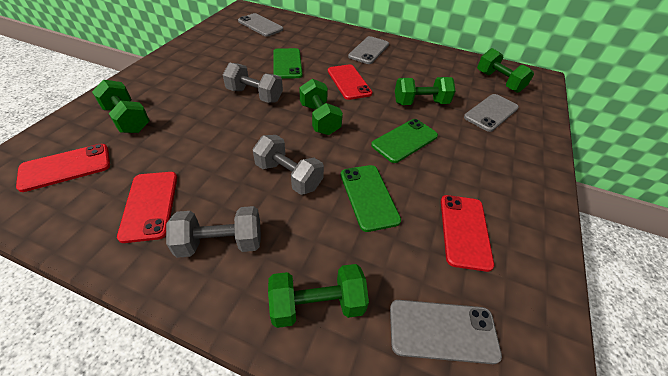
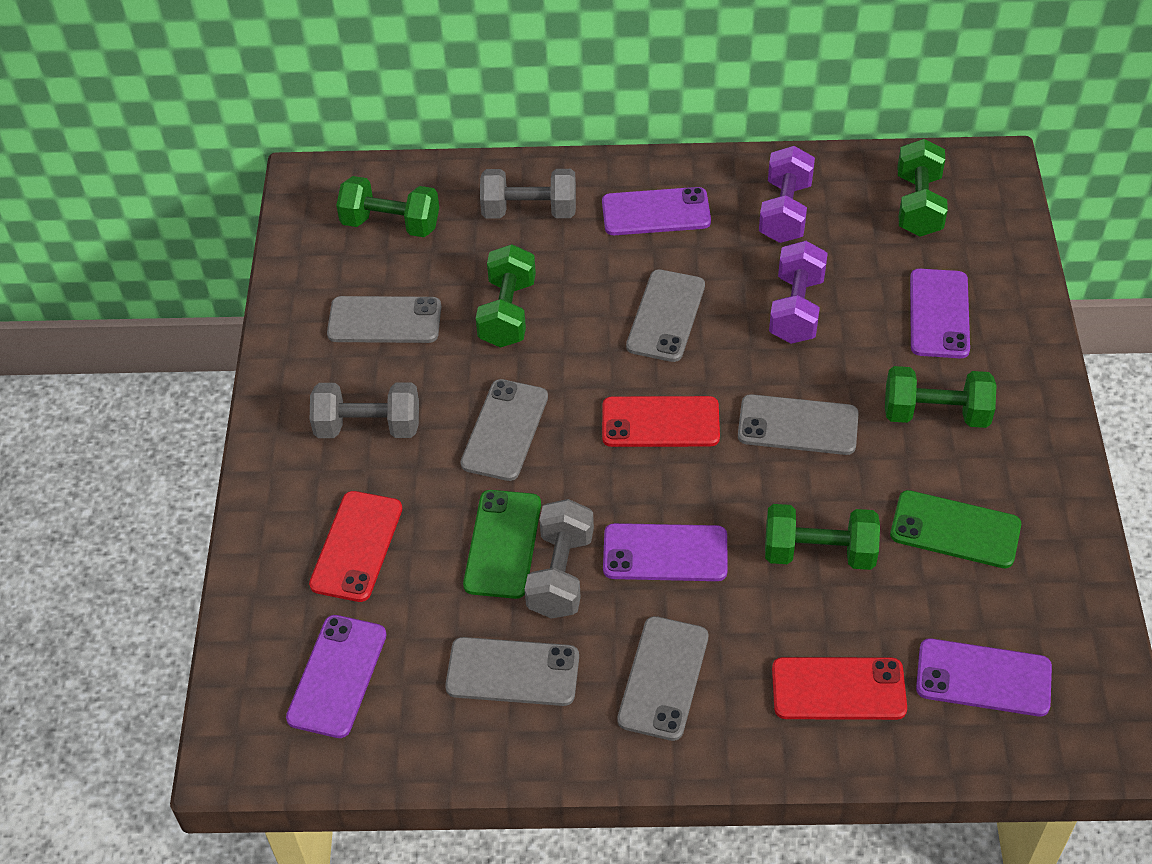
green phone: 3 -> 2
grey phone: 4 -> 6
purple dumbbell: 0 -> 2
purple phone: 0 -> 5
red phone: 4 -> 3

